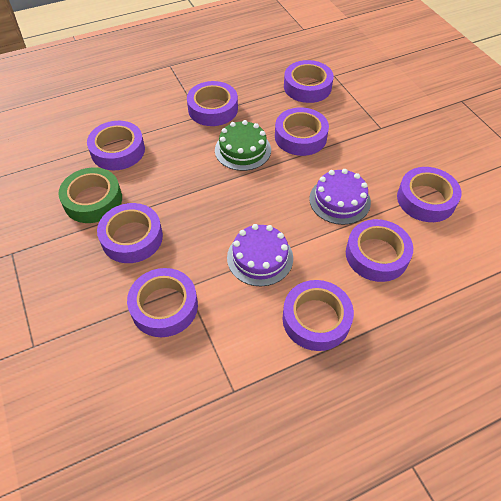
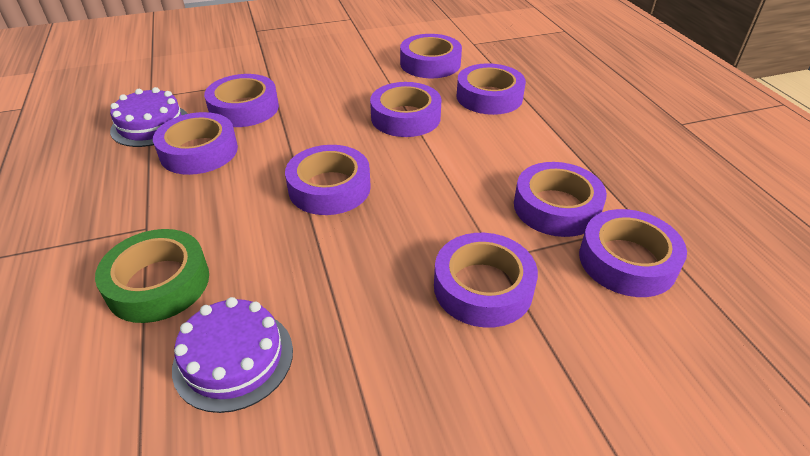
green cake: 1 -> 0

